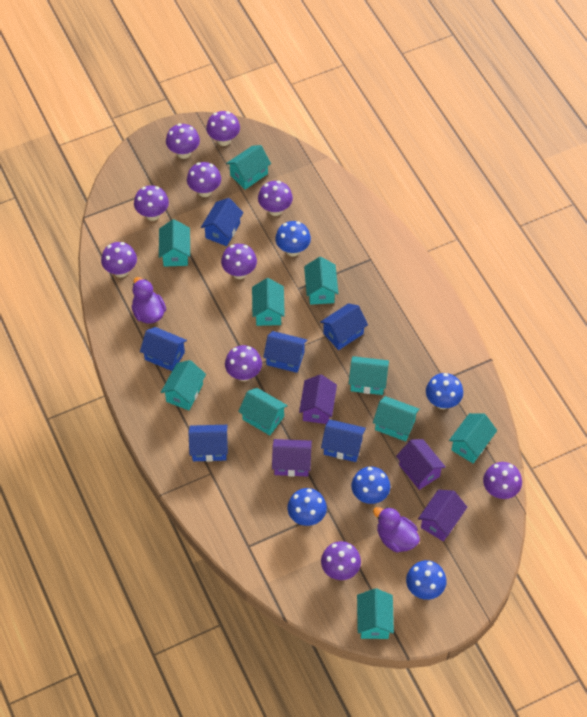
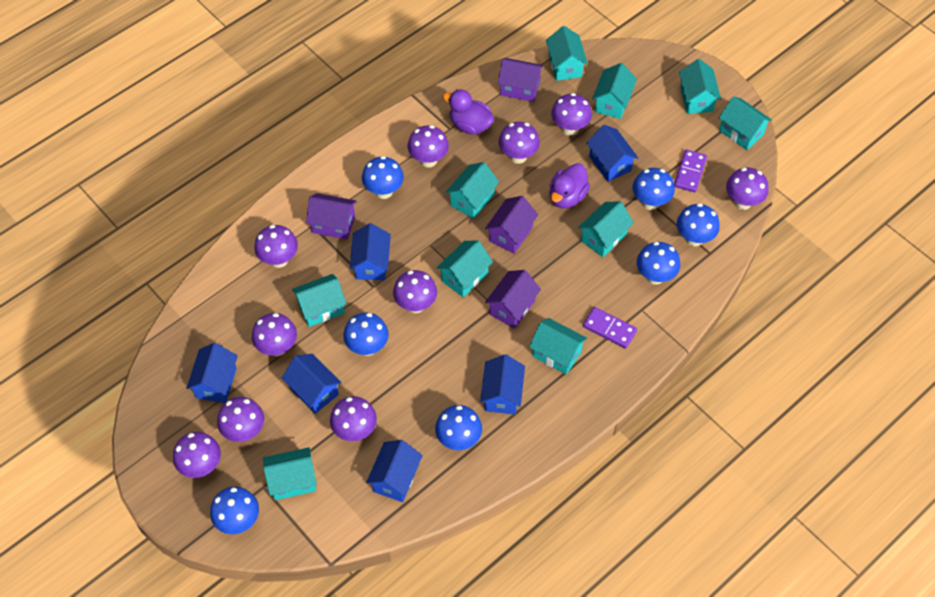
blue mushroom: 5 -> 7
purple domino: 0 -> 2

